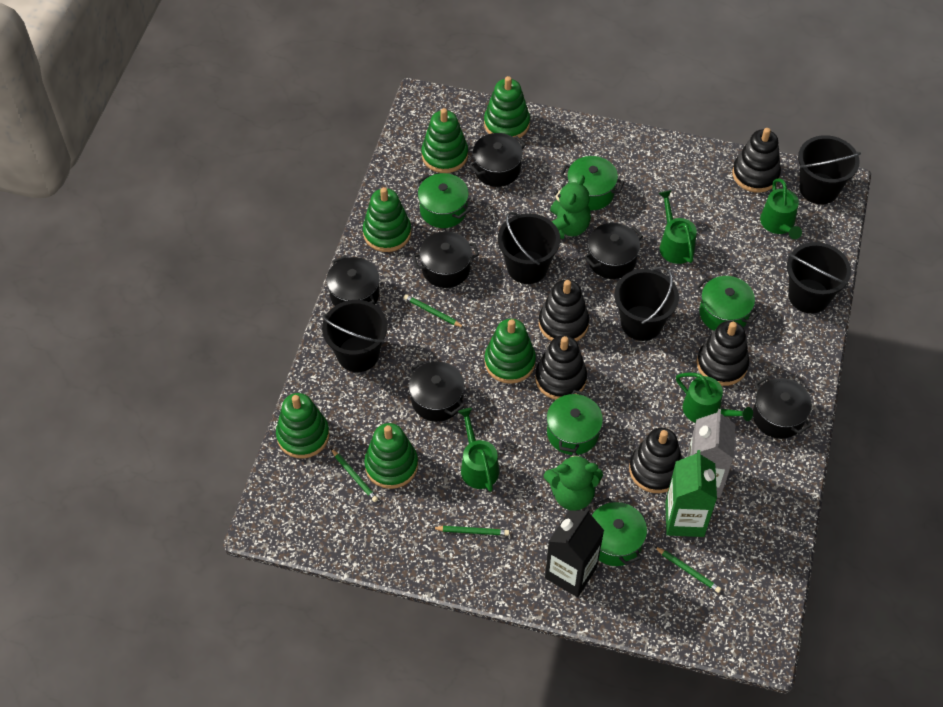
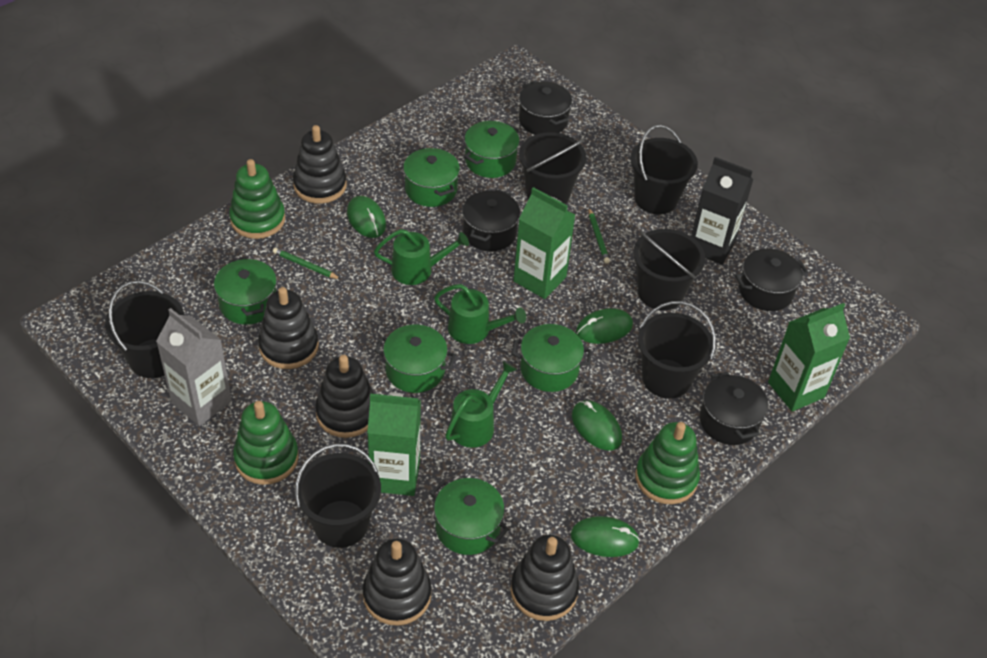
black bucket: 5 -> 6
black pot: 6 -> 4
green carton: 1 -> 3
green mouse: 0 -> 4
green pencil: 4 -> 2
green pot: 5 -> 6
green stacking toy: 6 -> 3
green teddy bear: 2 -> 0
green watering can: 4 -> 3

